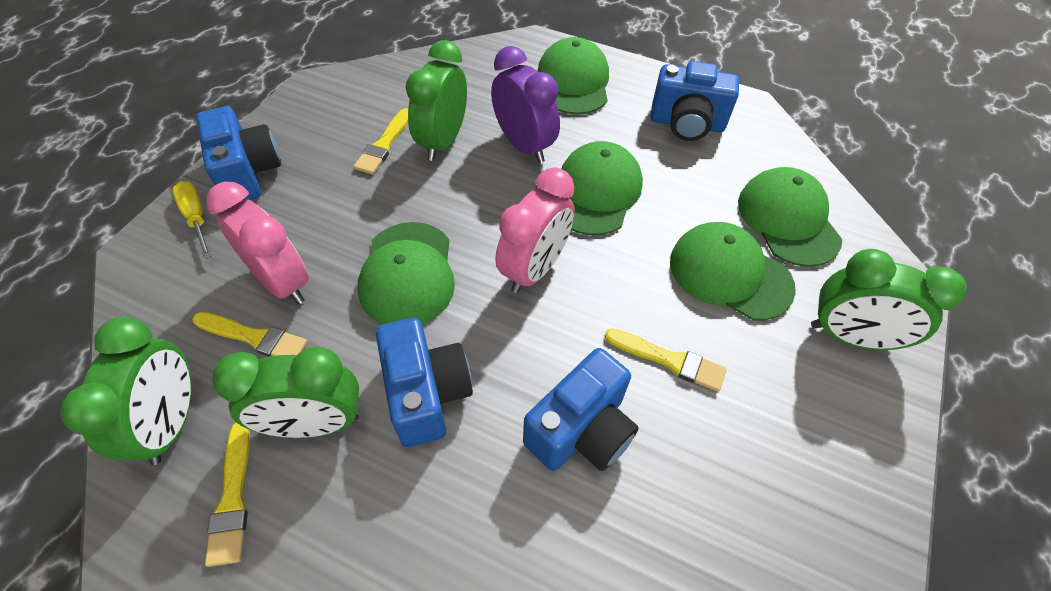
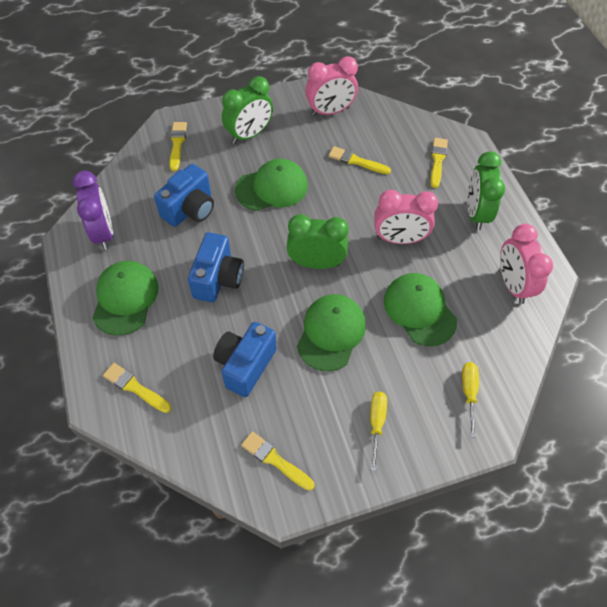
blue camera: 4 -> 3
green cap: 5 -> 4
green clock: 4 -> 3
pink clock: 2 -> 3
yellow brush: 4 -> 5
yellow screwdriver: 1 -> 2

